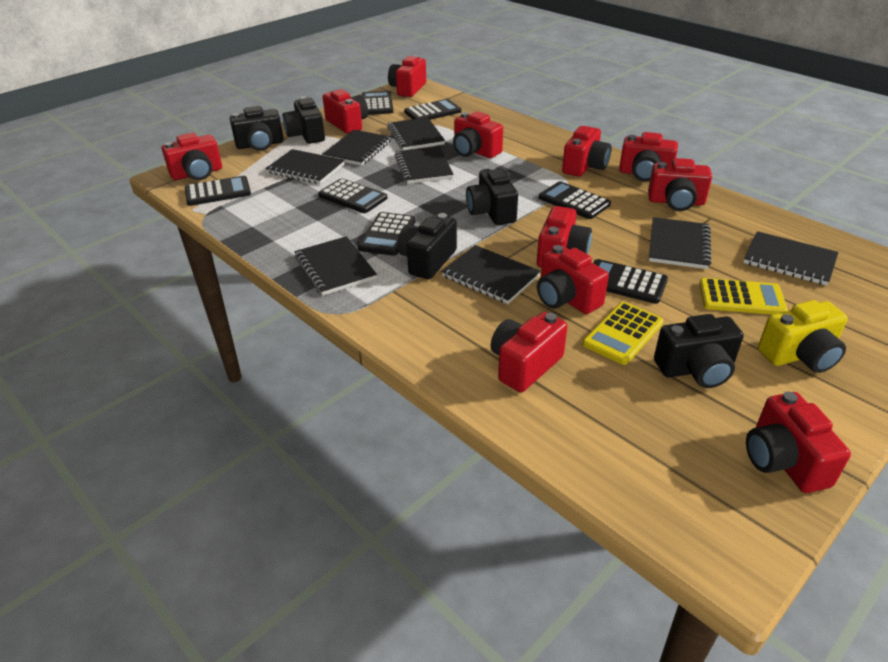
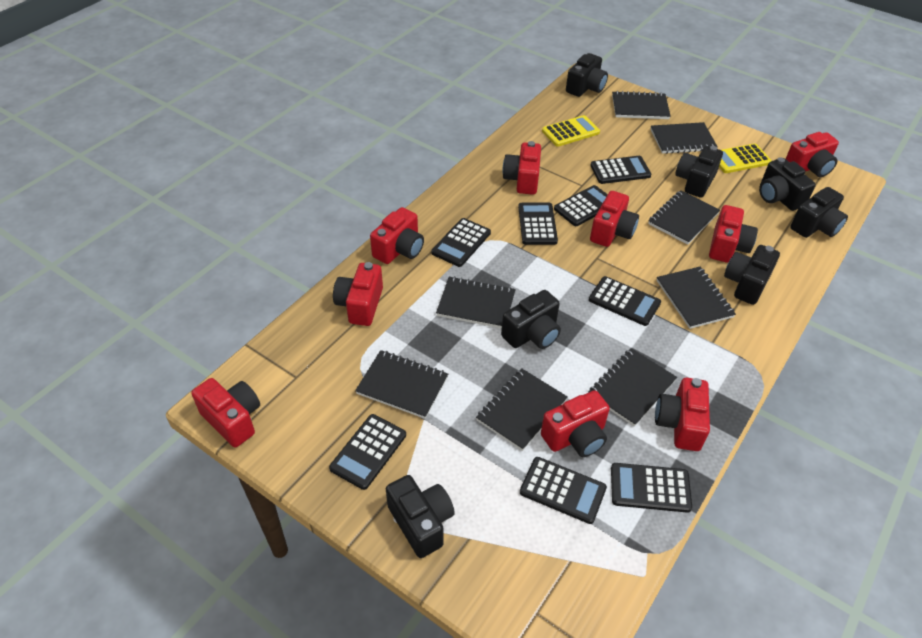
black calculator: 7 -> 8
black camera: 5 -> 7
red camera: 11 -> 9
yellow camera: 1 -> 0

